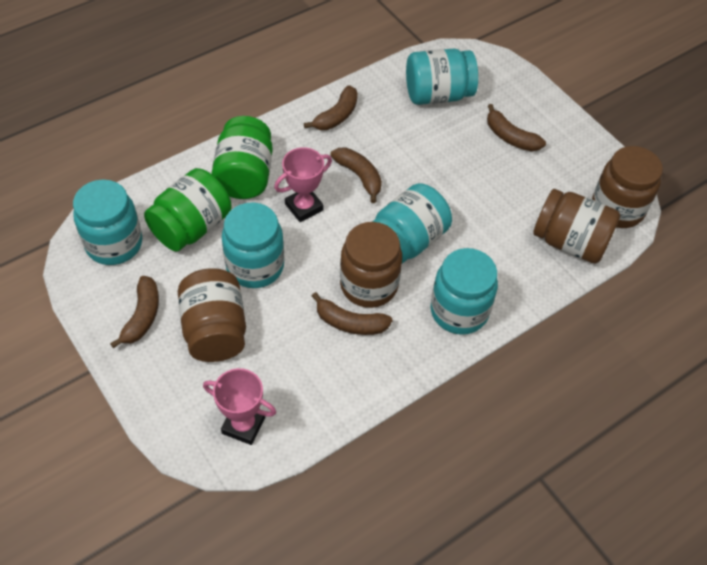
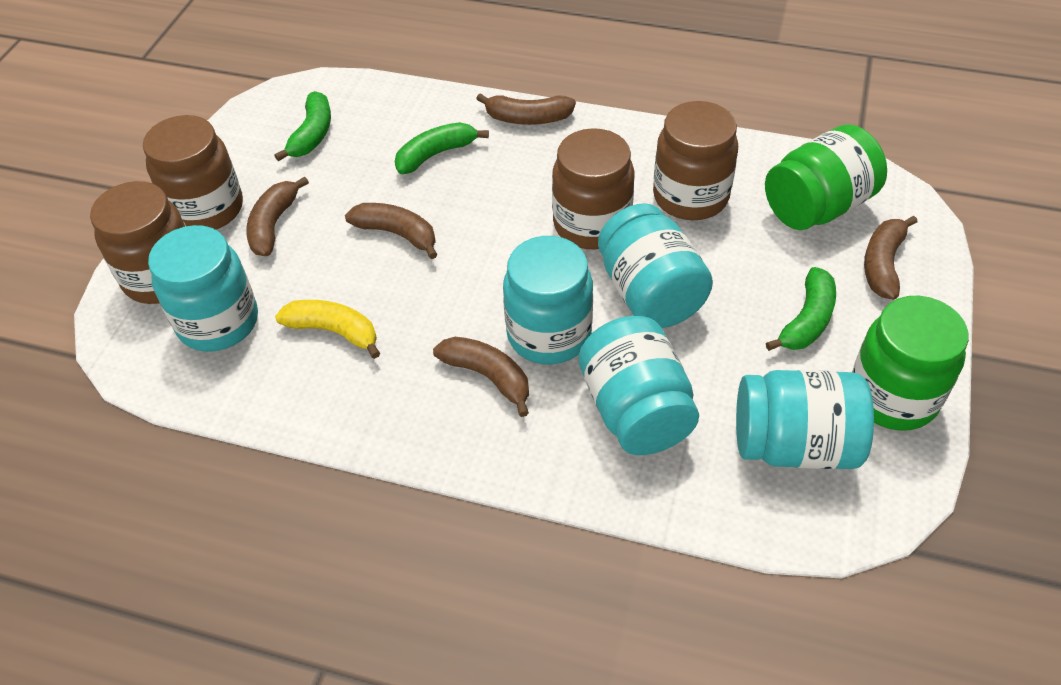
green banana: 0 -> 3
pink trophy: 2 -> 0
yellow banana: 0 -> 1

